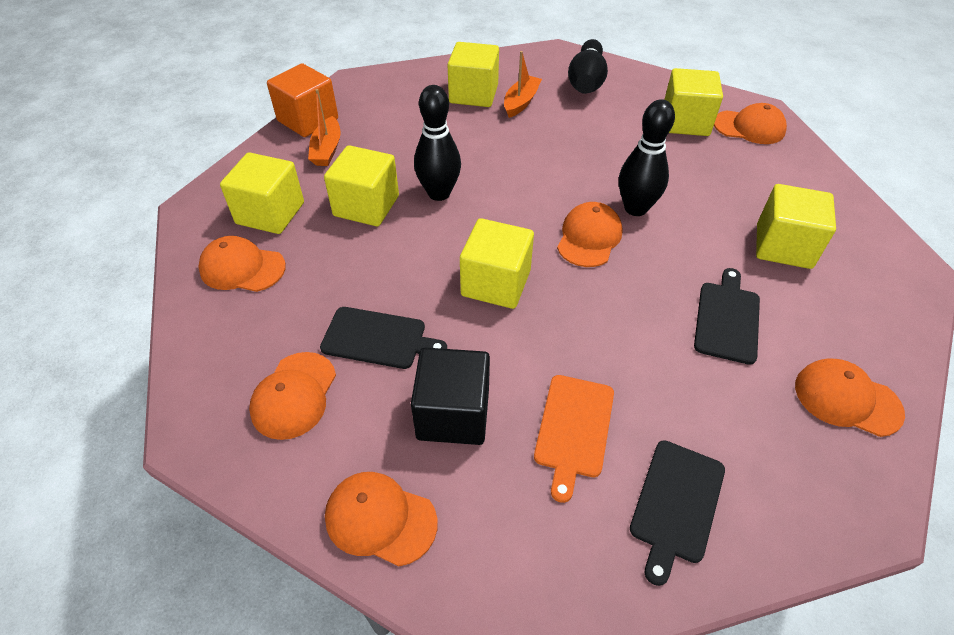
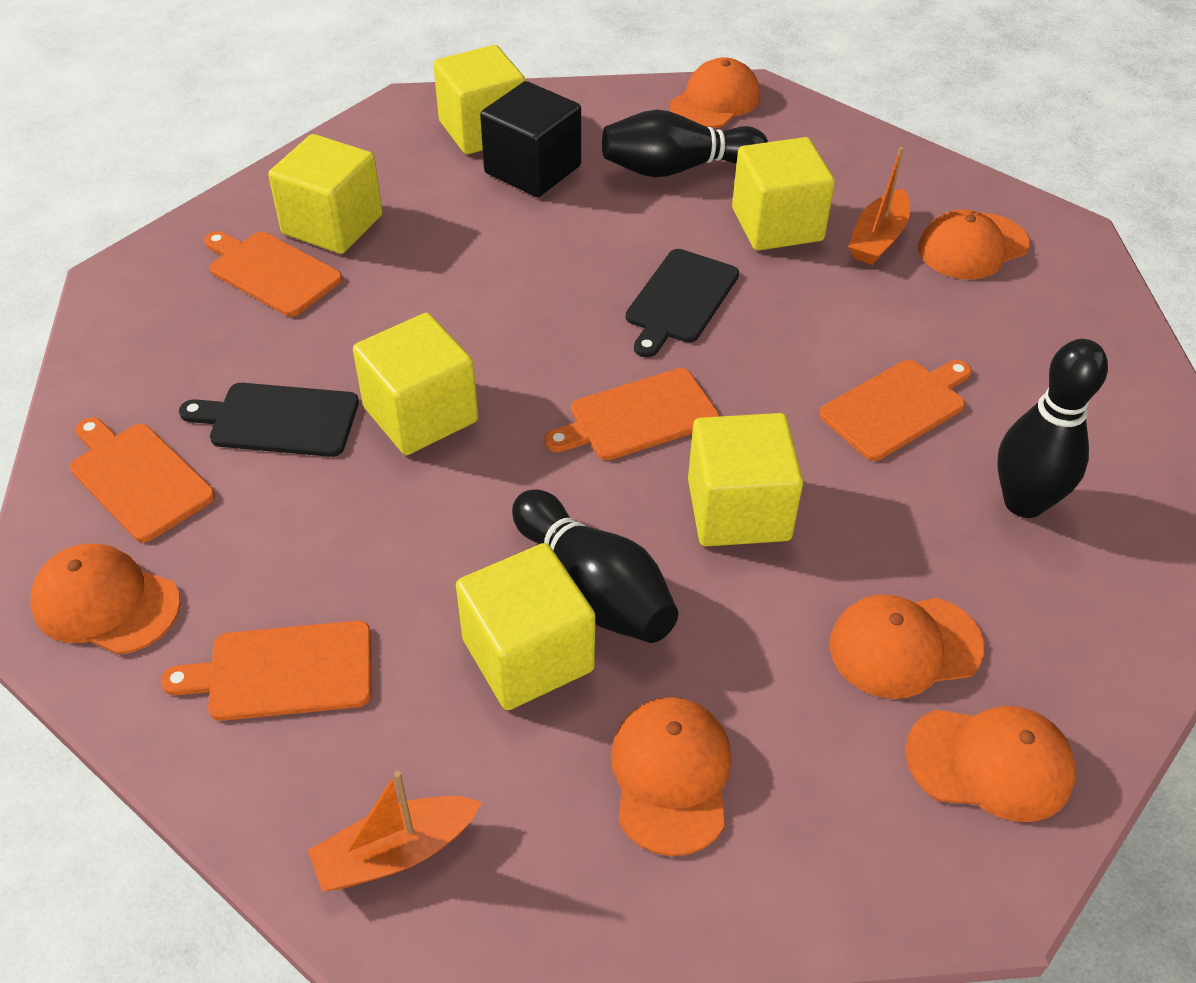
black cutting board: 3 -> 2
orange cube: 1 -> 0
orange cutting board: 1 -> 5

